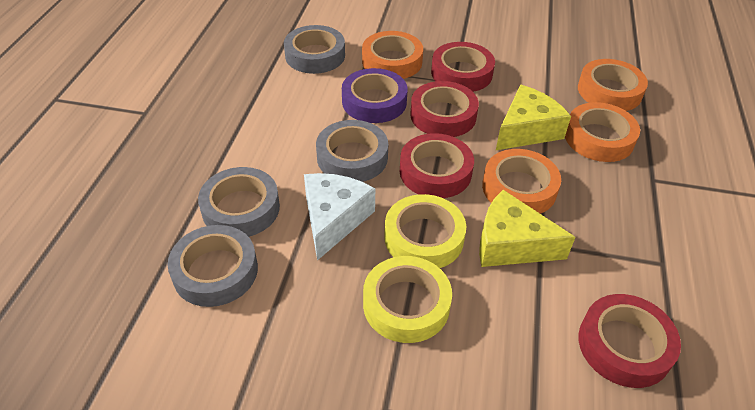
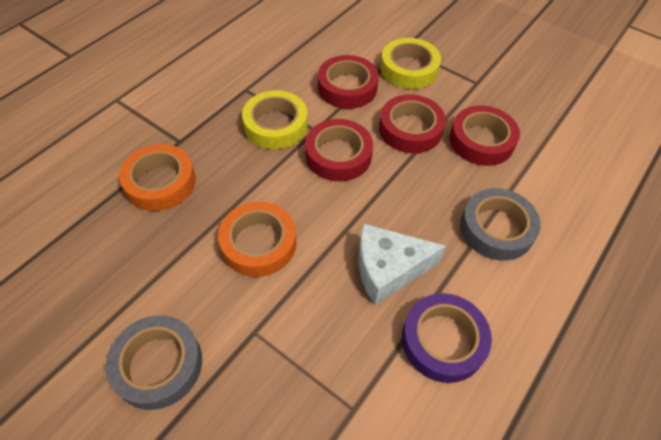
grey tape: 4 -> 2
orange tape: 4 -> 2
yellow cheese: 2 -> 0

